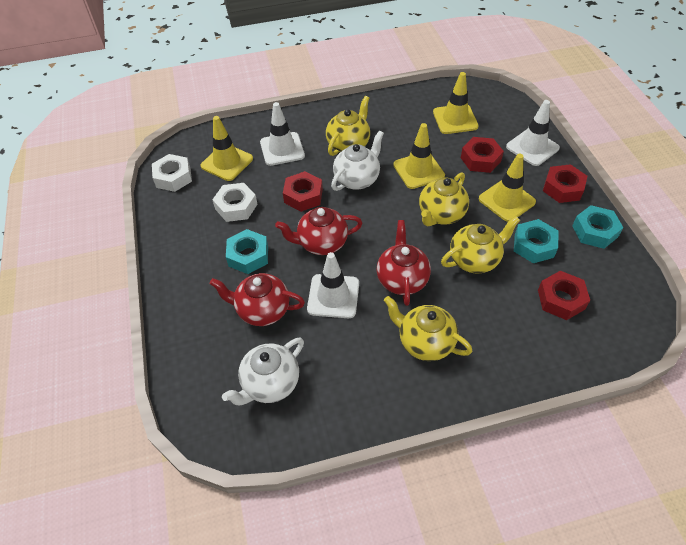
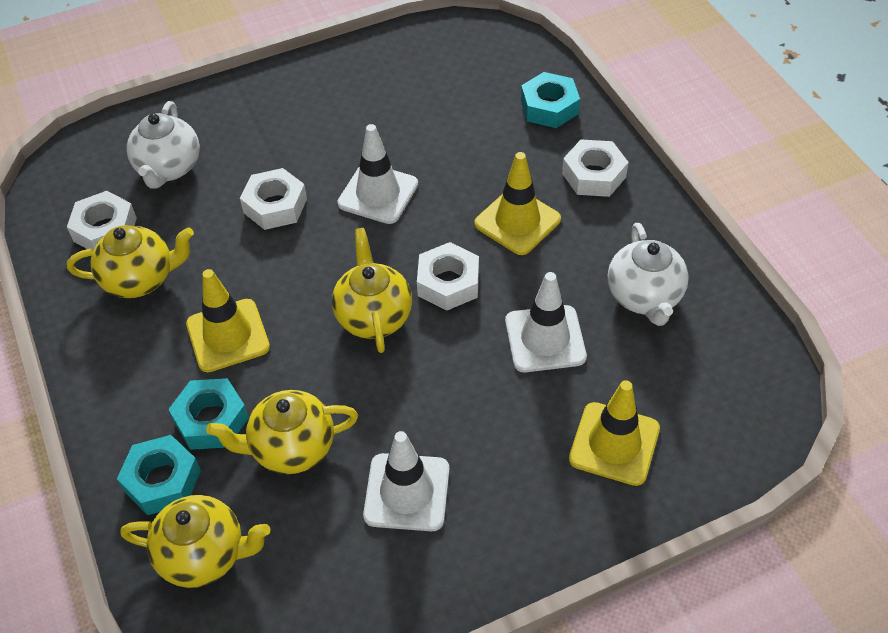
red nut: 4 -> 0
red teapot: 3 -> 0
white nut: 2 -> 4
yellow traffic cone: 4 -> 3

